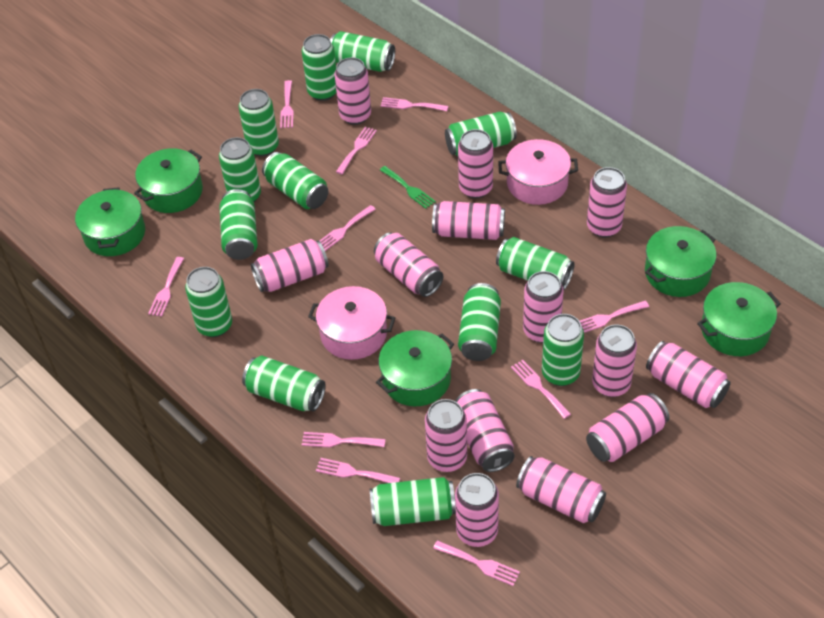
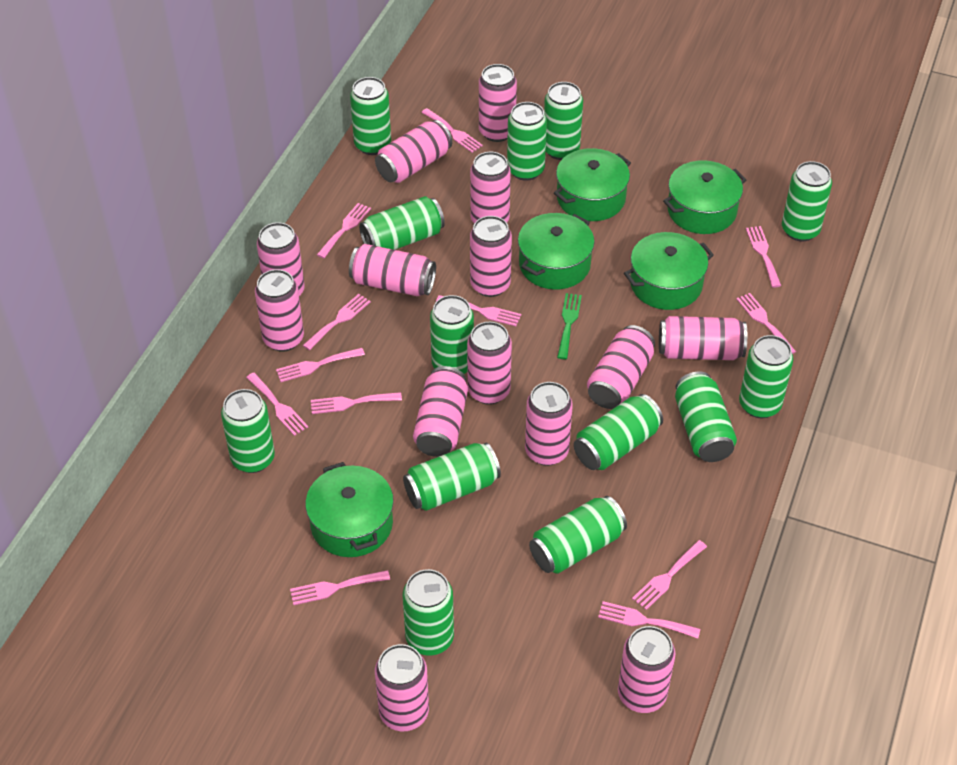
pink fork: 10 -> 12
pink pot: 2 -> 0

